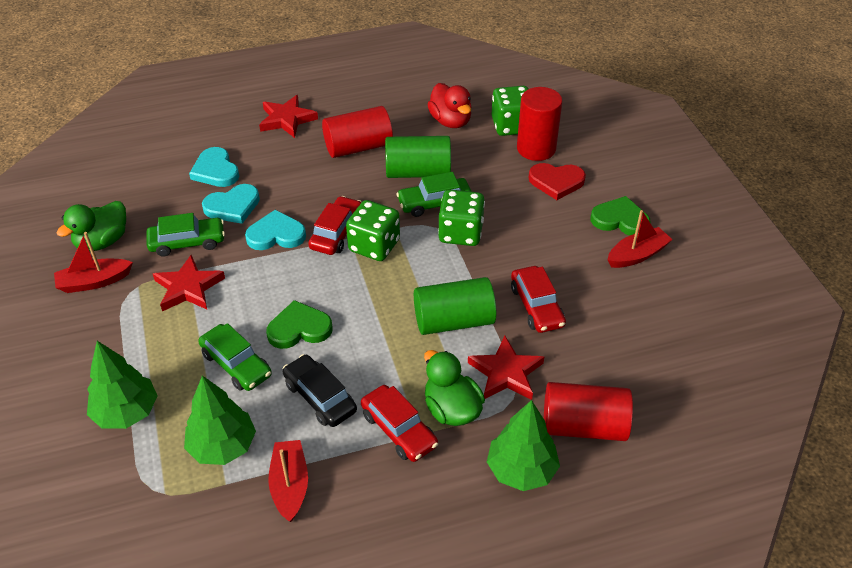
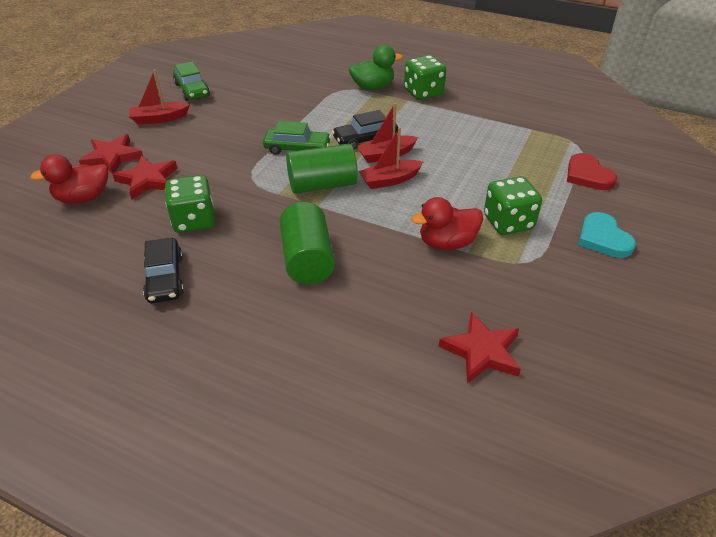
black car: 1 -> 2
green car: 3 -> 2
green duck: 2 -> 1
green heart: 2 -> 0
green tree: 3 -> 0
red car: 3 -> 0
red cylinder: 3 -> 0
red duck: 1 -> 2
turquoise heart: 3 -> 1

